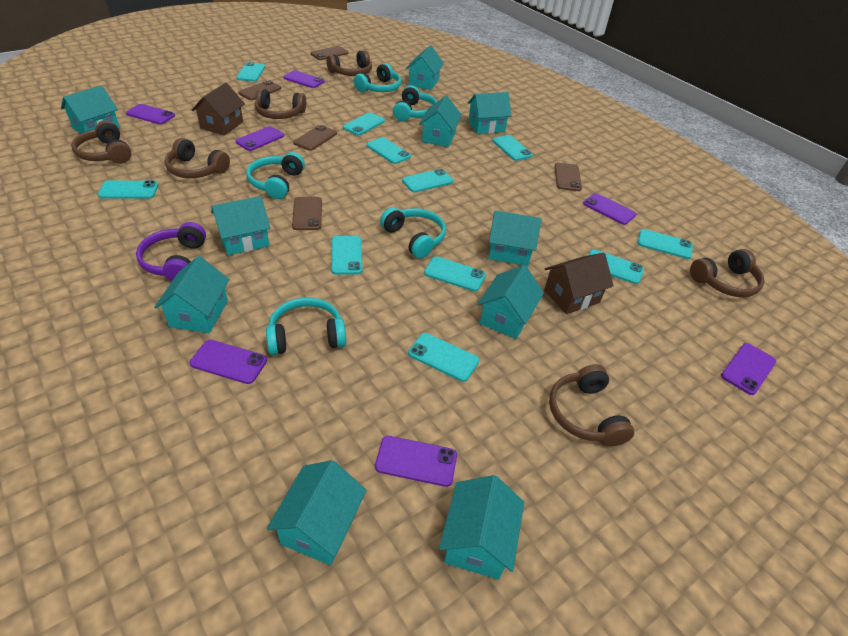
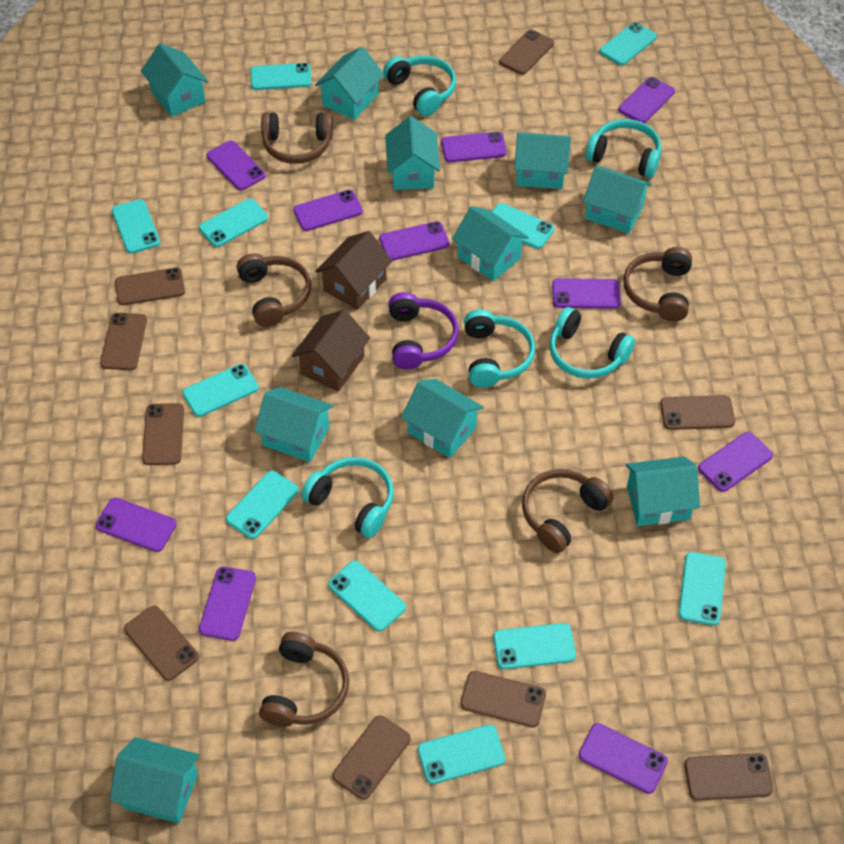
brown headphones: 6 -> 5
brown phone: 5 -> 9
purple phone: 7 -> 10

